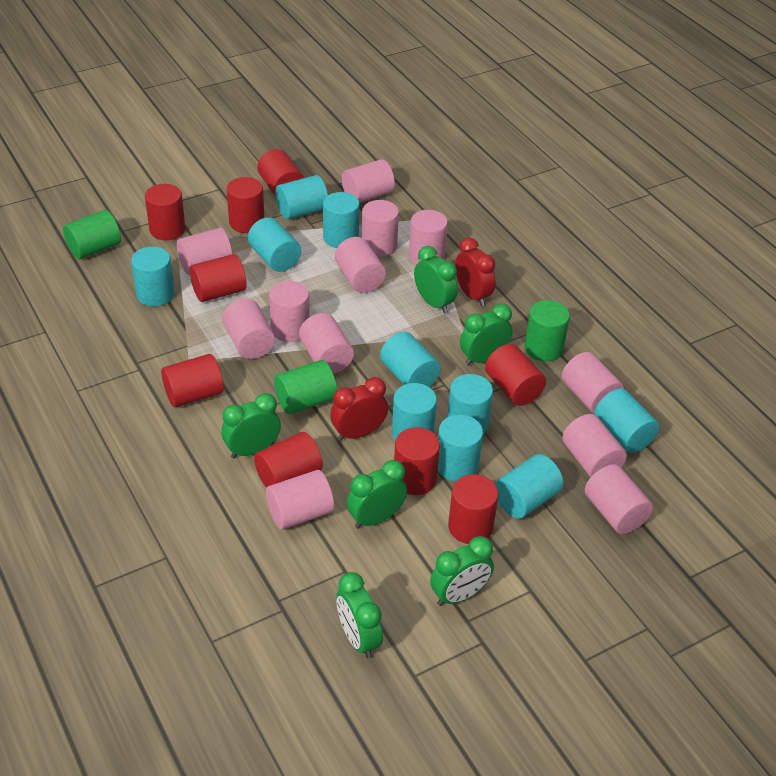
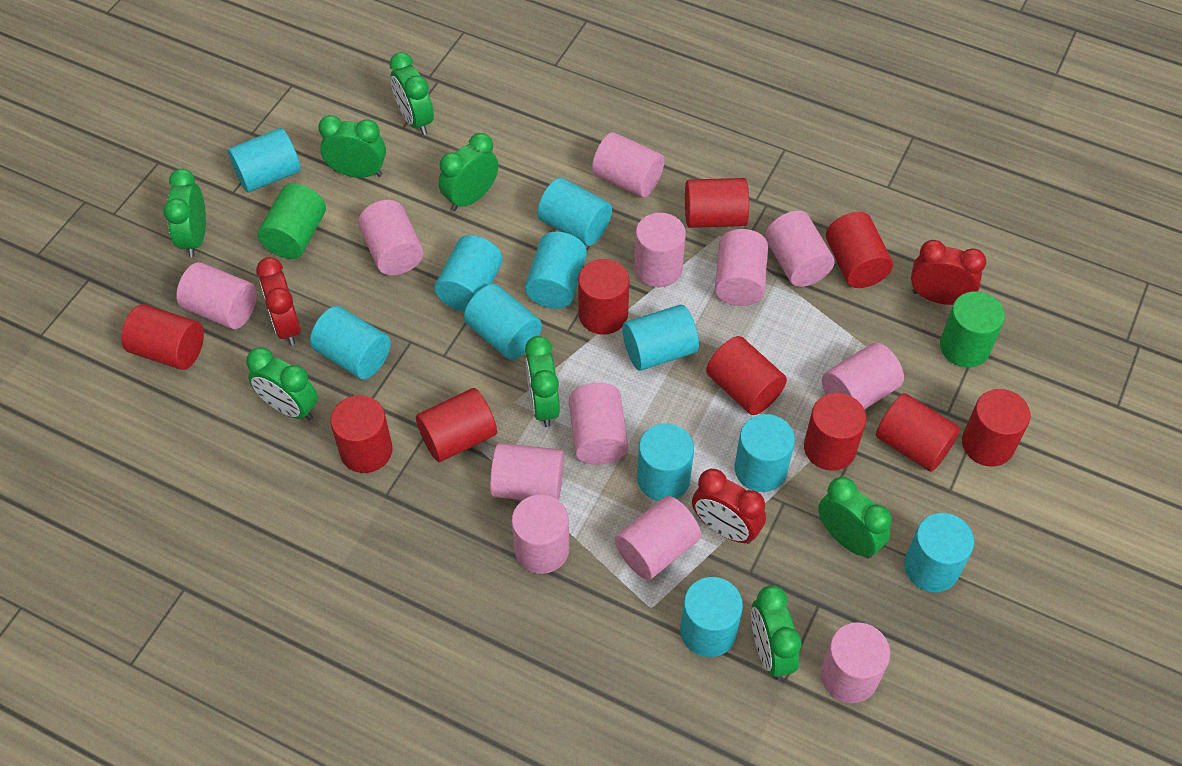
green clock: 6 -> 8
green cylinder: 3 -> 2
red clock: 2 -> 3
red cylinder: 9 -> 10
turquoise cylinder: 10 -> 11

